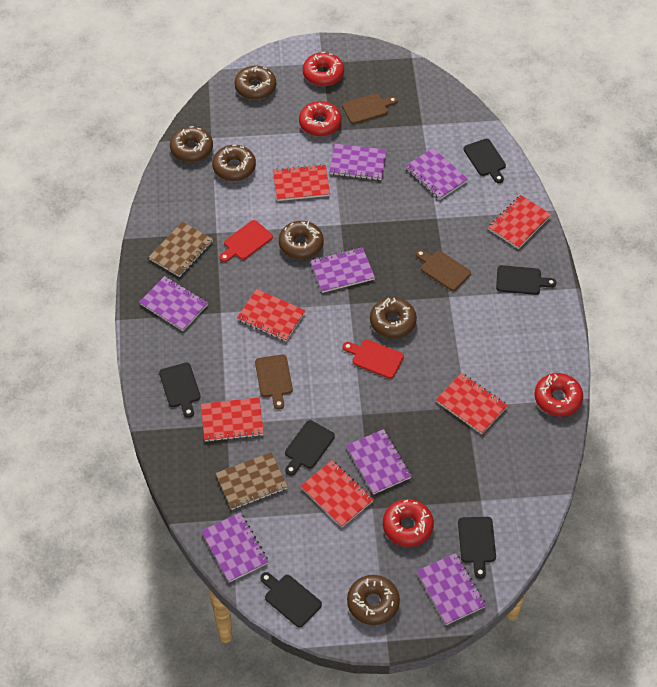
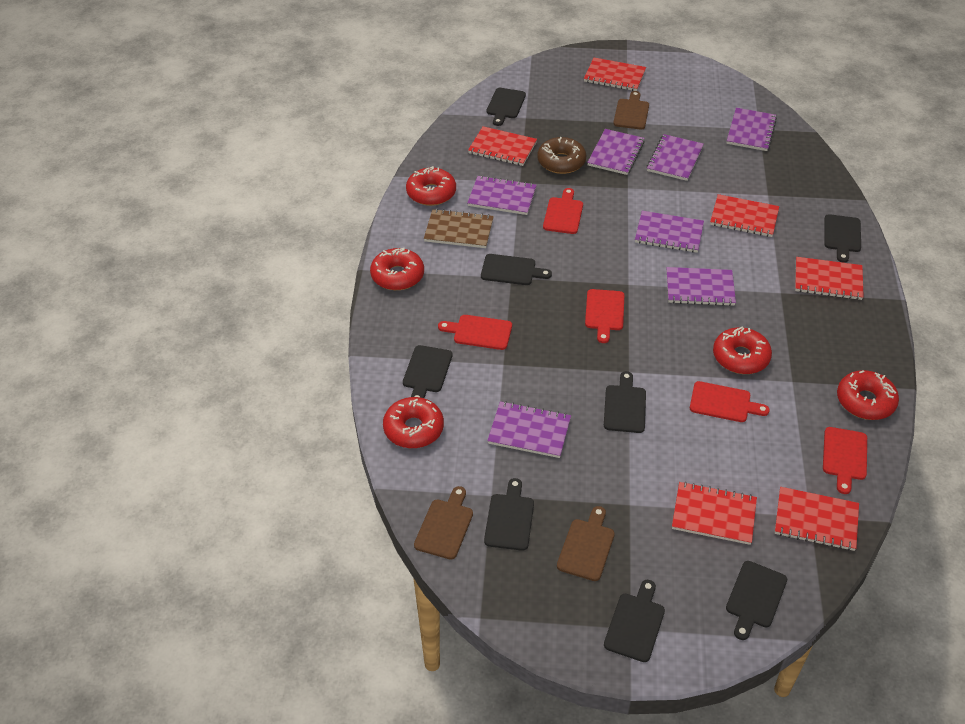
black cutting board: 6 -> 8
brown donut: 6 -> 1
brown notebook: 2 -> 1
red cutting board: 2 -> 5
red donut: 4 -> 5

